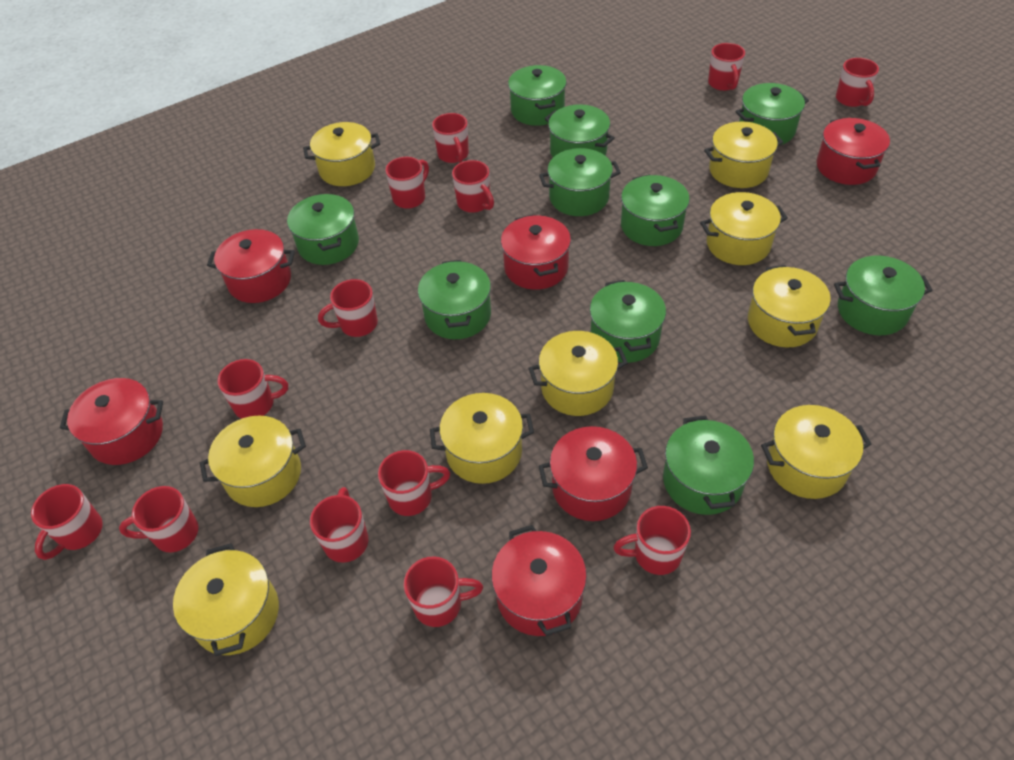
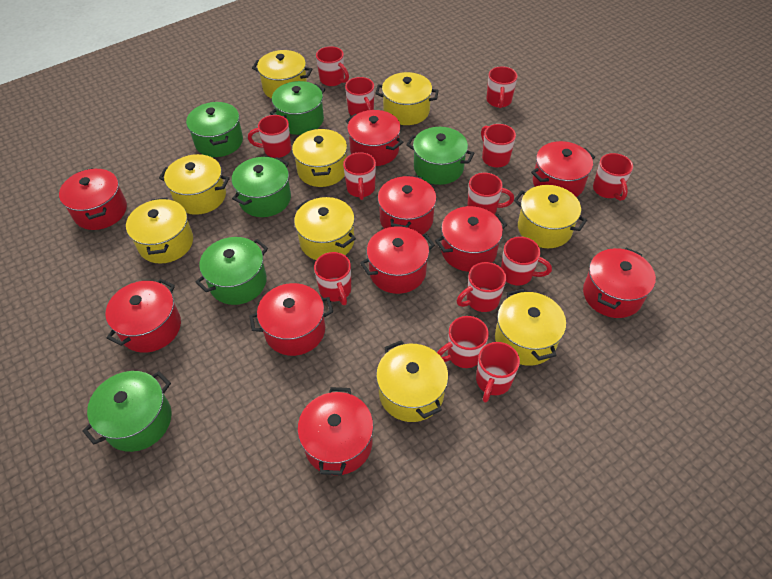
green pot: 10 -> 6
red pot: 6 -> 10

